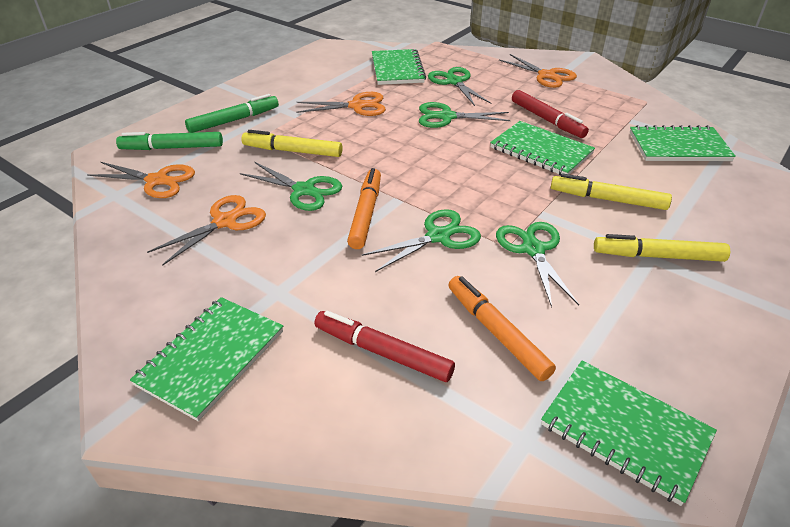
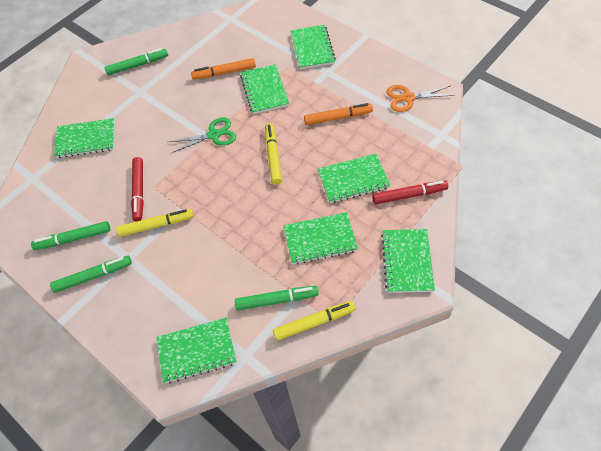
green marker: 2 -> 4
green notebook: 5 -> 7
green scissors: 5 -> 1
orange scissors: 4 -> 1

